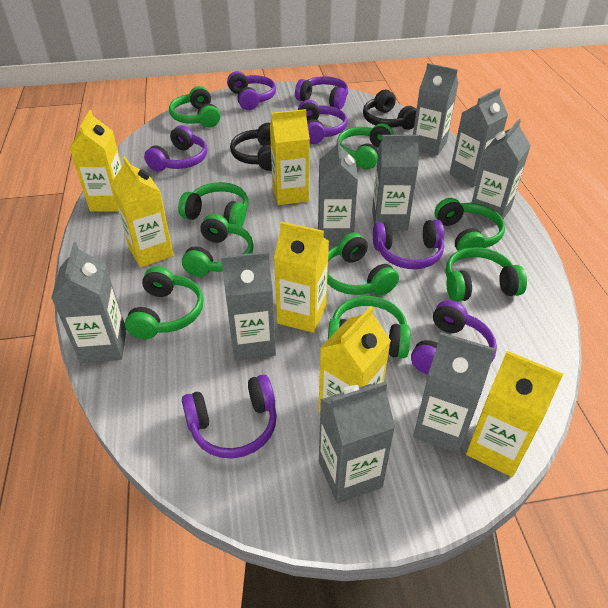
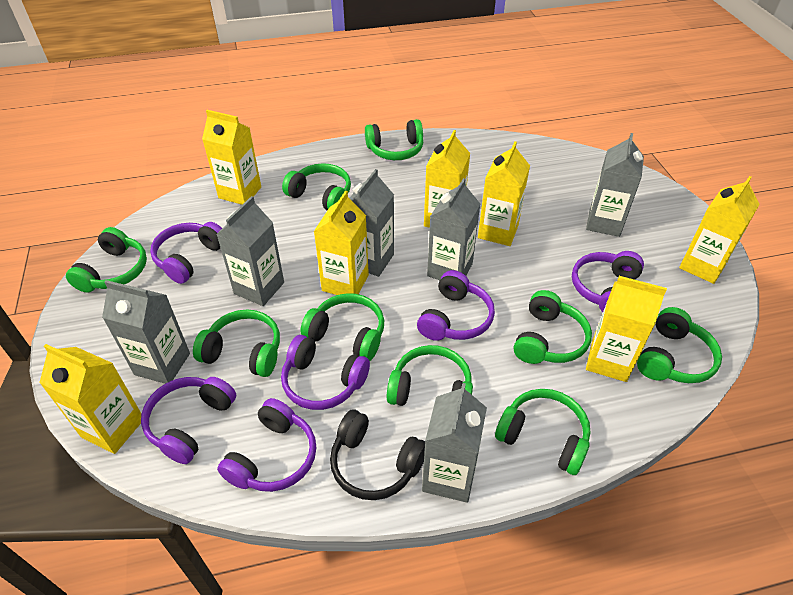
black headphones: 2 -> 1
grey carton: 9 -> 6
purple headphones: 7 -> 6
yellow carton: 6 -> 7

